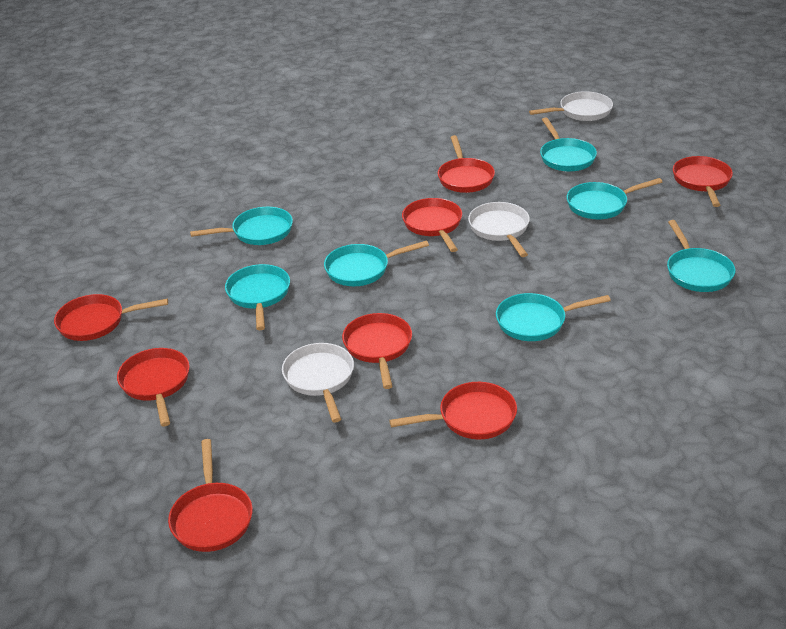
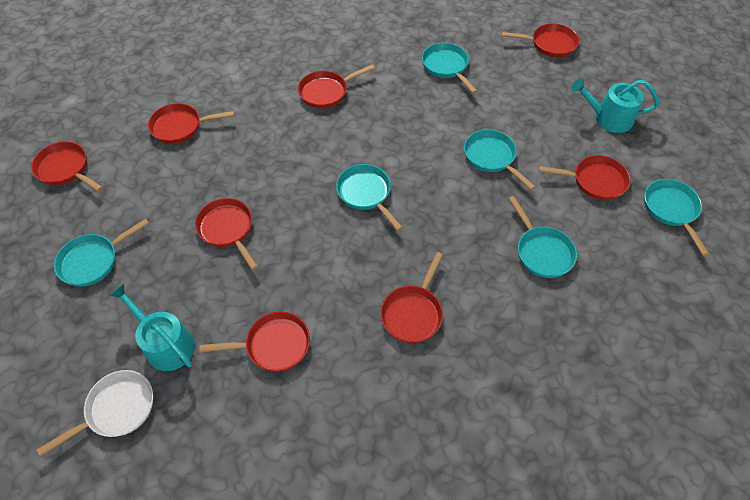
turquoise pan: 7 -> 6
turquoise watering can: 0 -> 2
white pan: 3 -> 1

